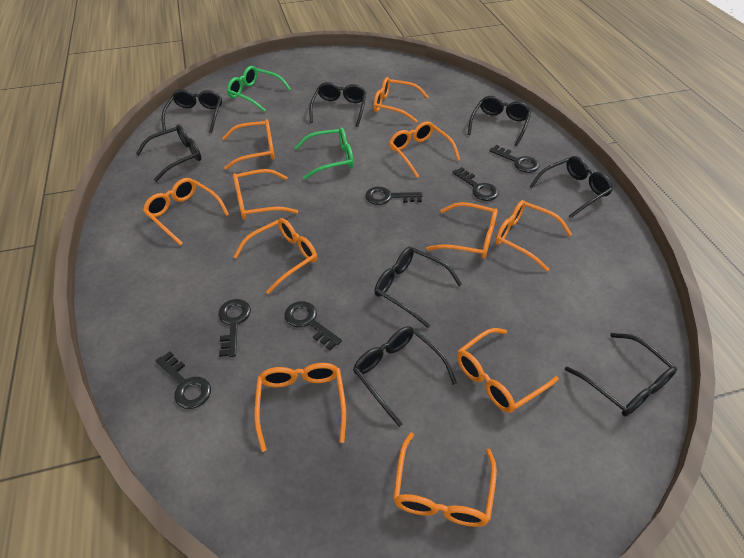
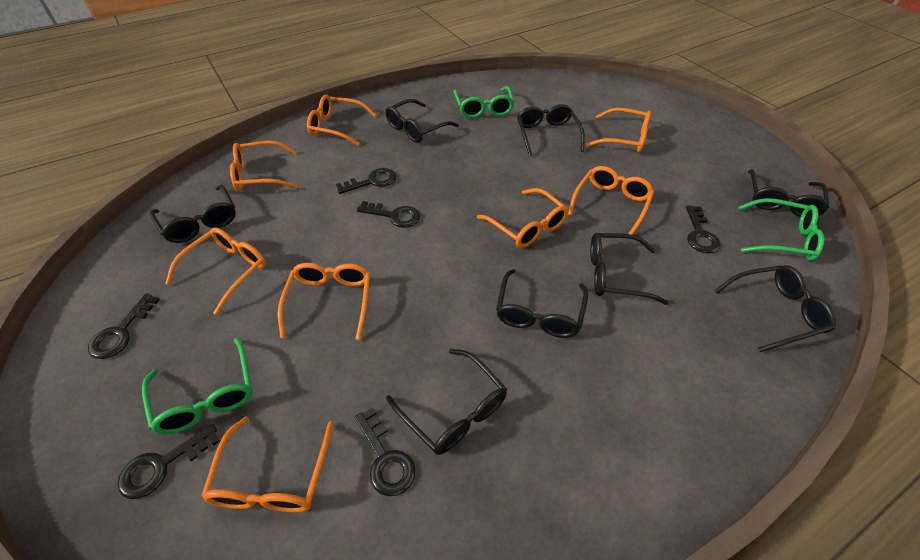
green glasses: 2 -> 3
orange glasses: 11 -> 8

